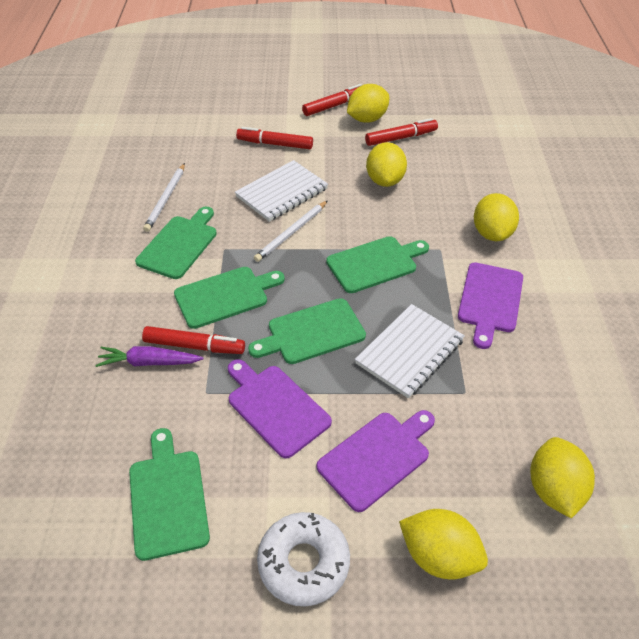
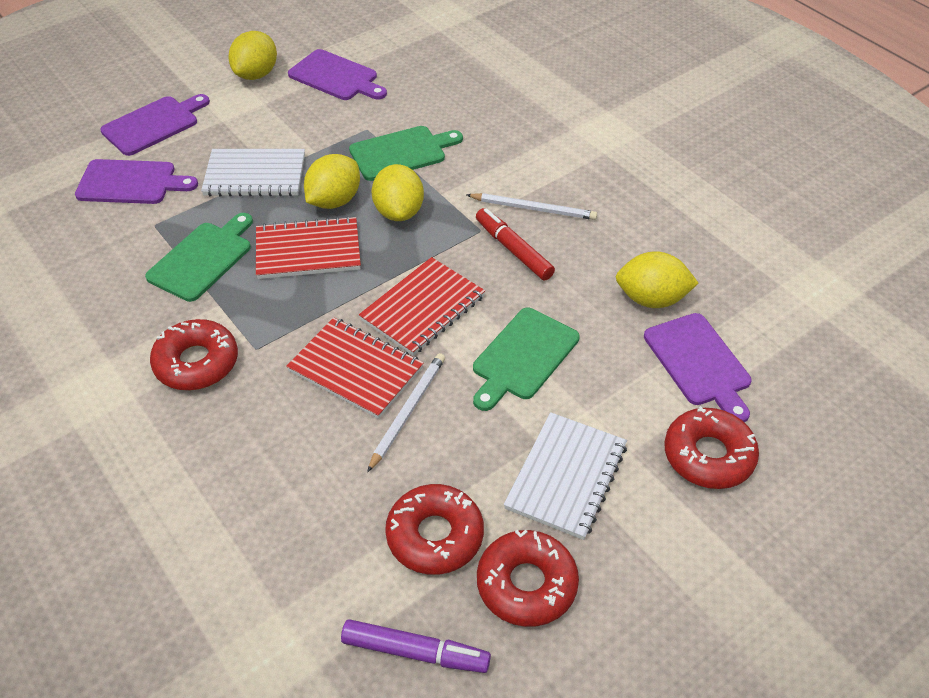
green cutting board: 5 -> 3
purple carrot: 1 -> 0
purple cutting board: 3 -> 4
purple marker: 0 -> 1
red donut: 0 -> 4
red marker: 4 -> 1
red notebook: 0 -> 3
white donut: 1 -> 0
yellow lemon: 5 -> 4

